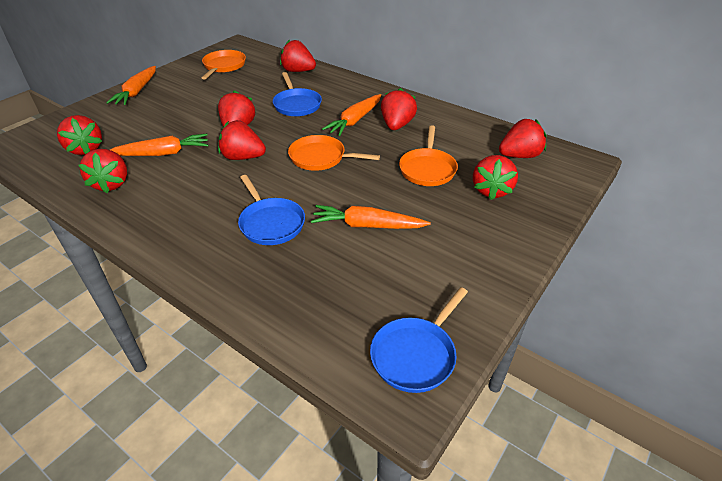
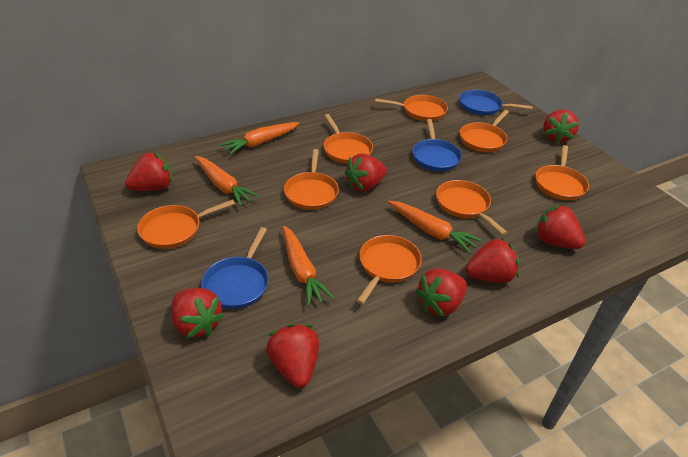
orange pan: 3 -> 8

